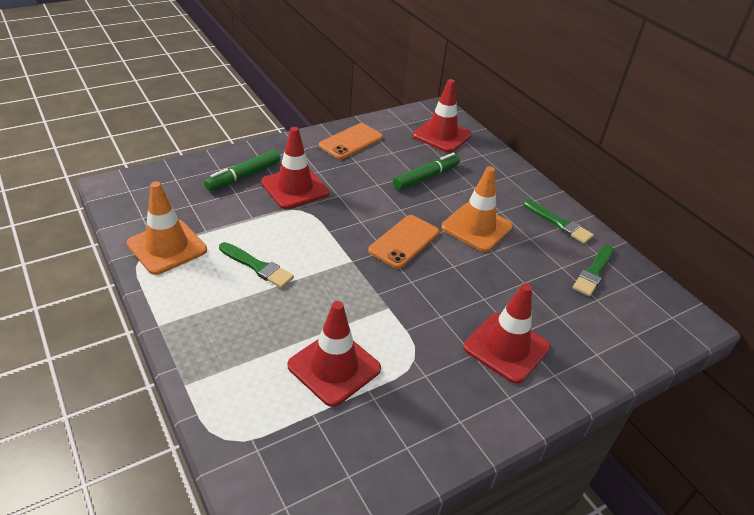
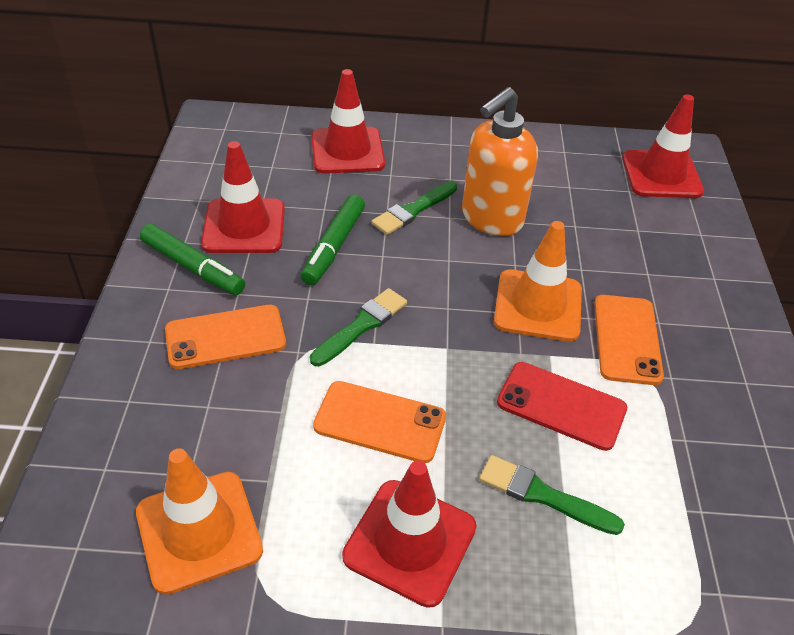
orange phone: 2 -> 3
orange soap dispenser: 0 -> 1
red phone: 0 -> 1

